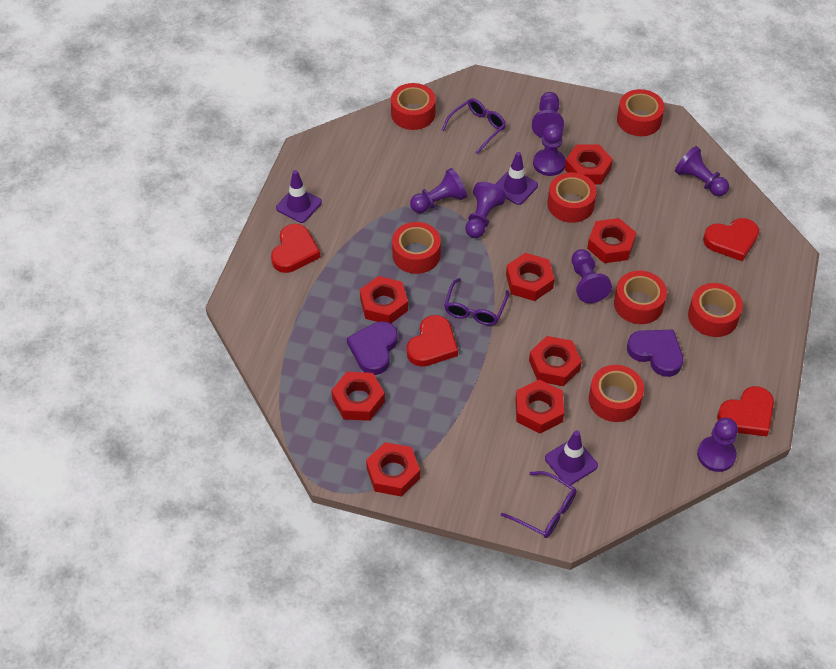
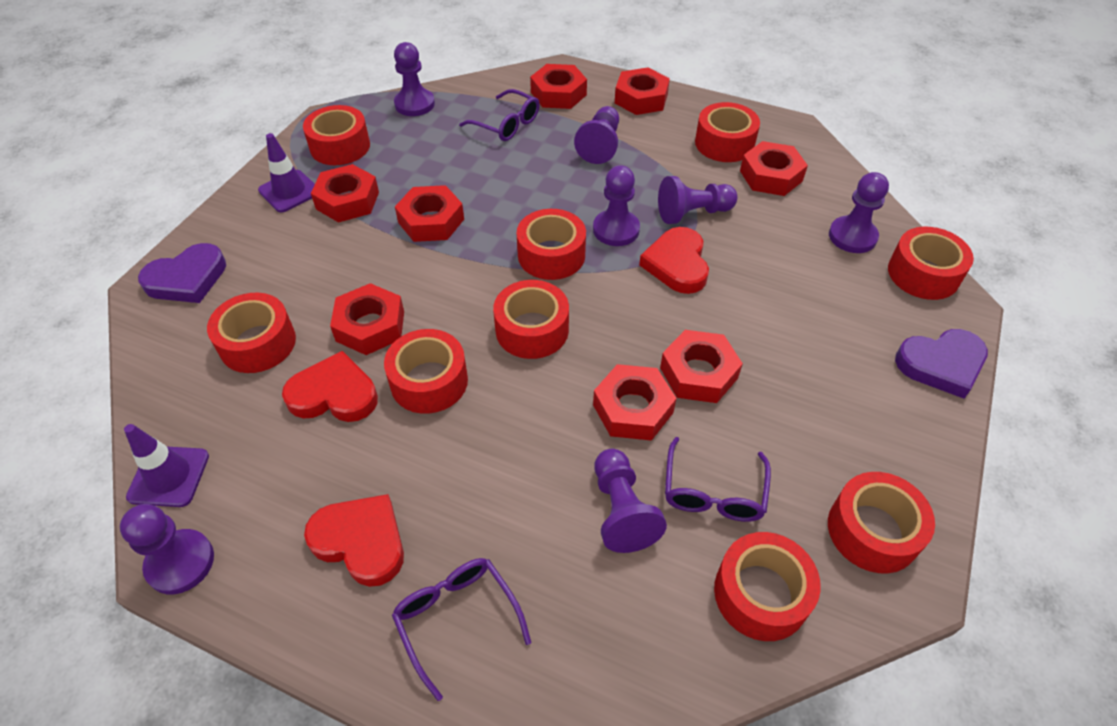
purple traffic cone: 3 -> 2
red heart: 4 -> 3
red tape: 7 -> 9

